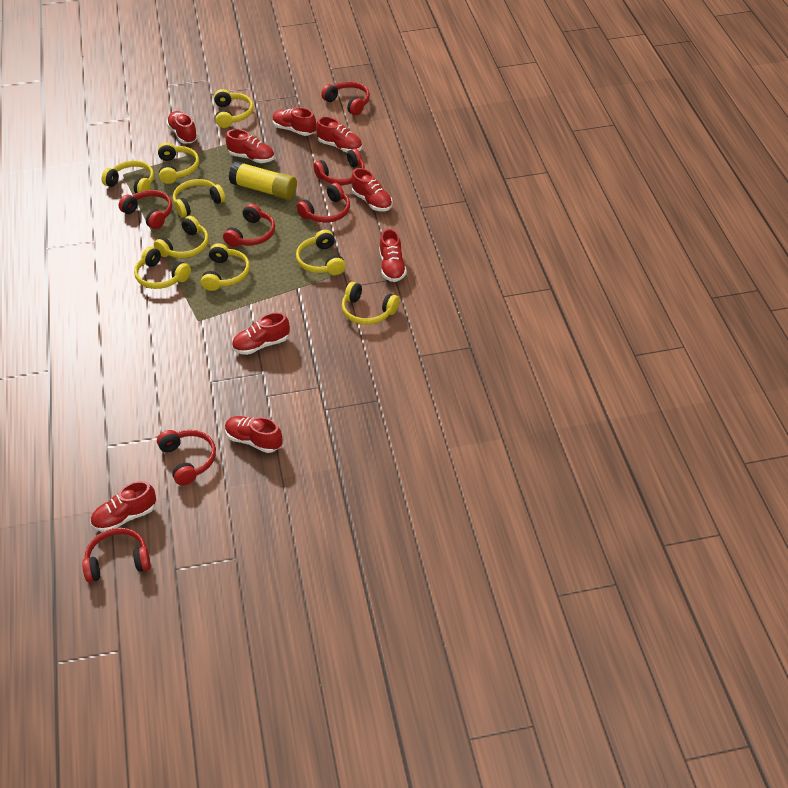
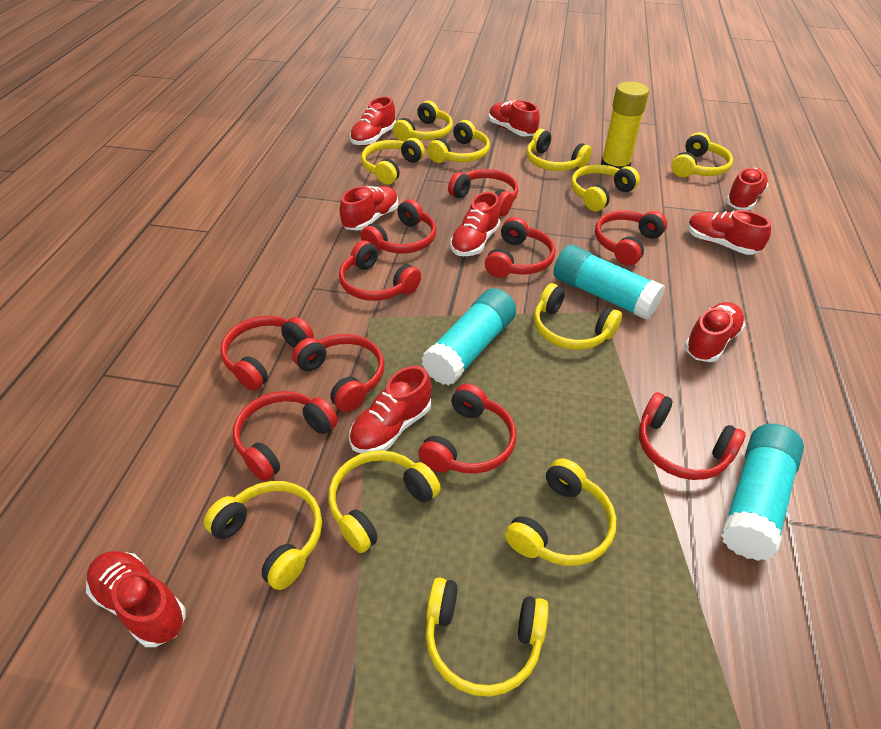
red headphones: 7 -> 10
turquoise glue stick: 0 -> 3
yellow headphones: 9 -> 11

